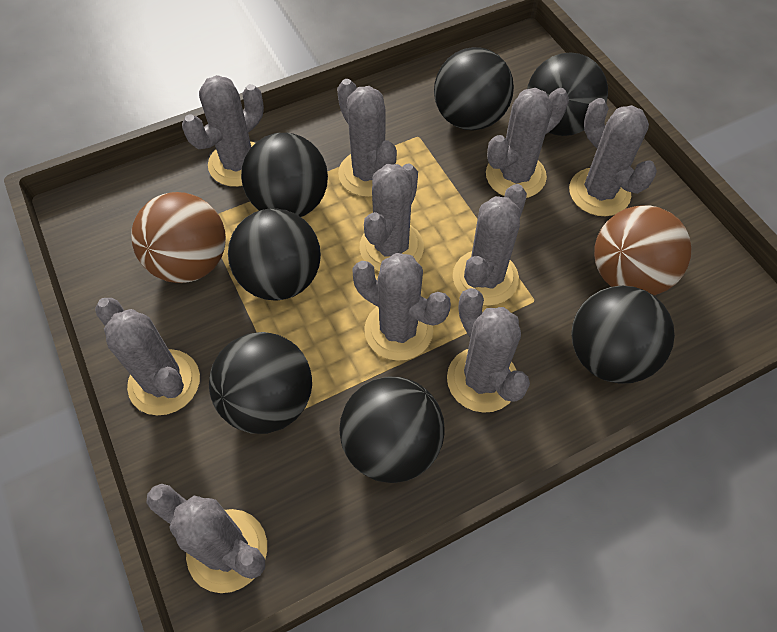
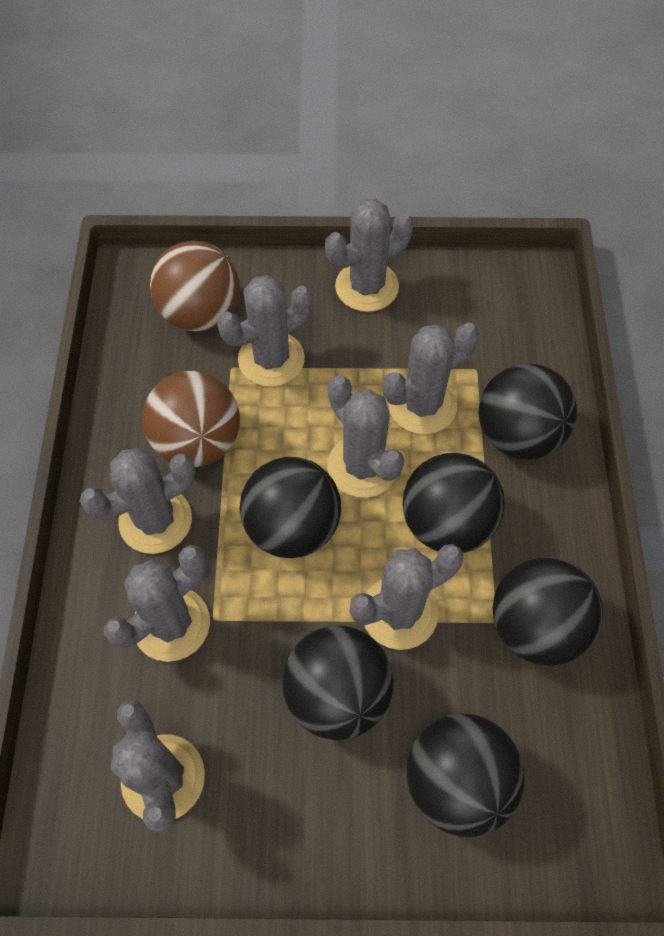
black ball: 7 -> 6
grey cactus: 10 -> 8

